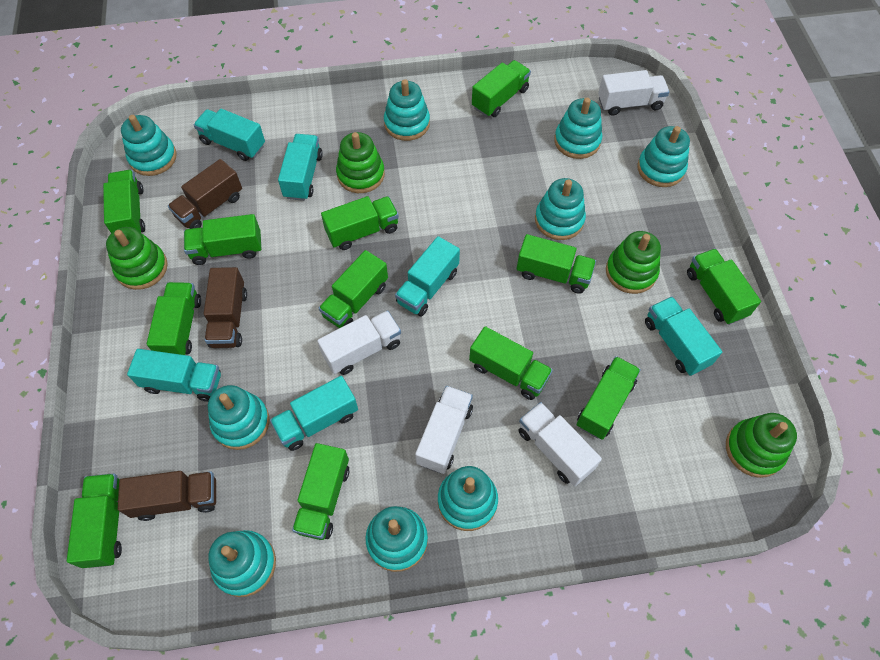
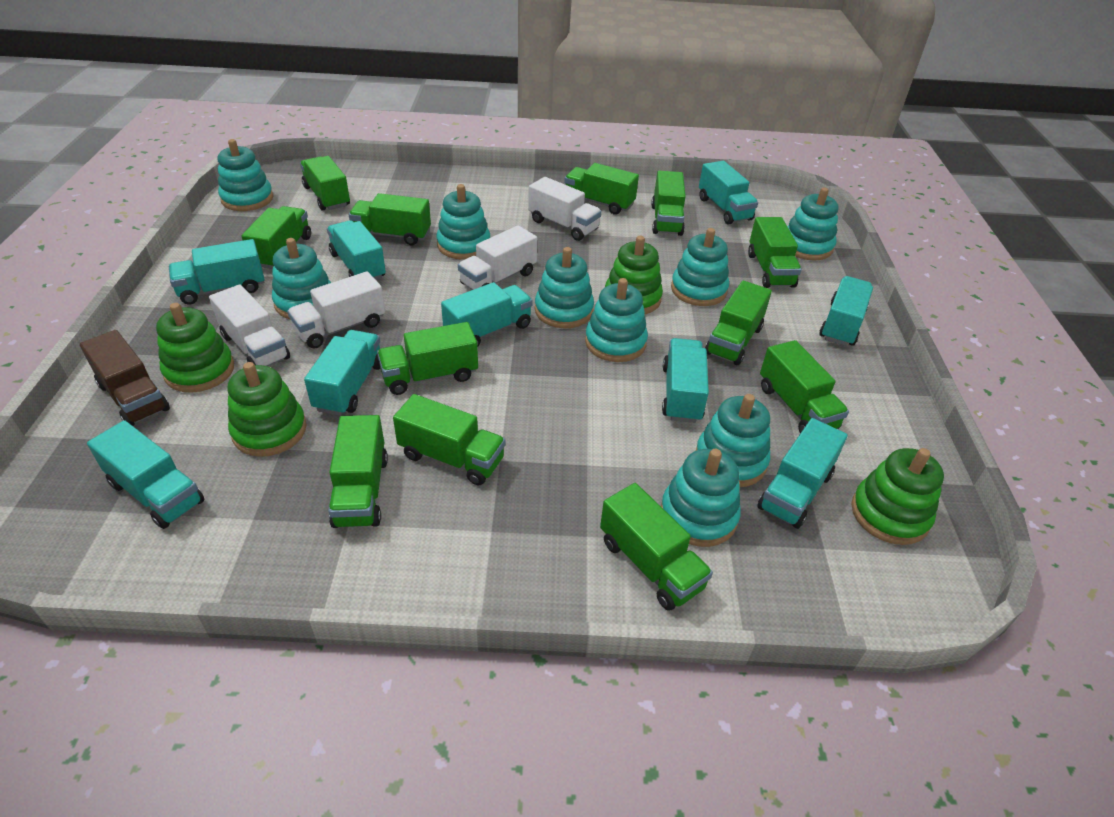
brown truck: 3 -> 1
turquoise truck: 6 -> 9

